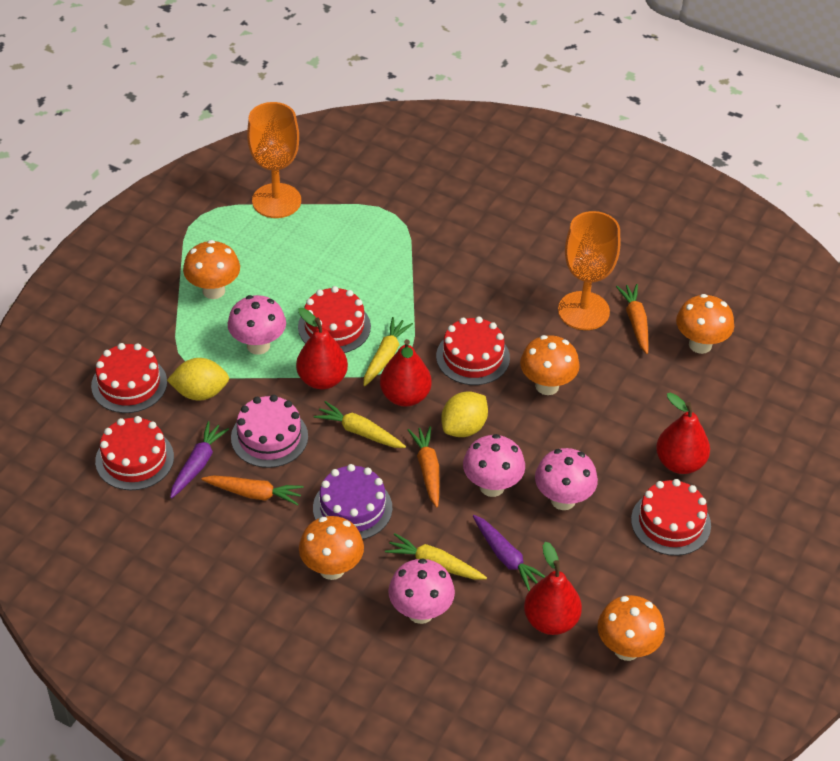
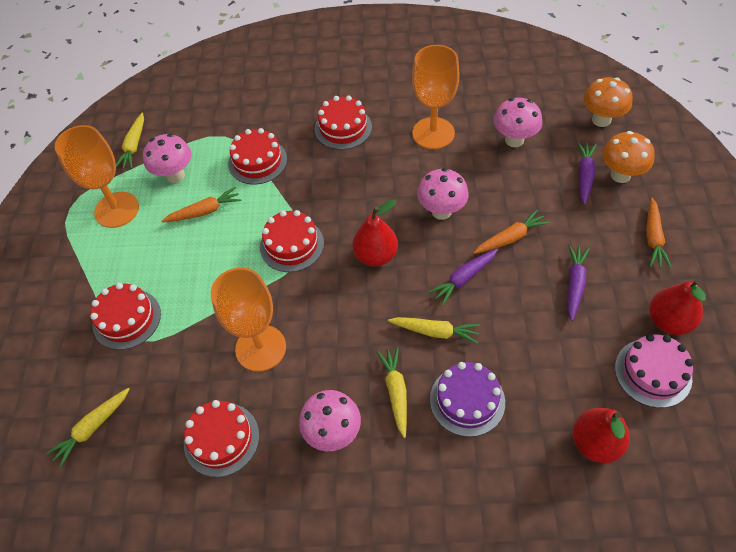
orange goblet: 2 -> 3
orange mushroom: 5 -> 2
purple carrot: 2 -> 3
red pear: 4 -> 3
yellow carrot: 3 -> 4
yellow lemon: 2 -> 0

